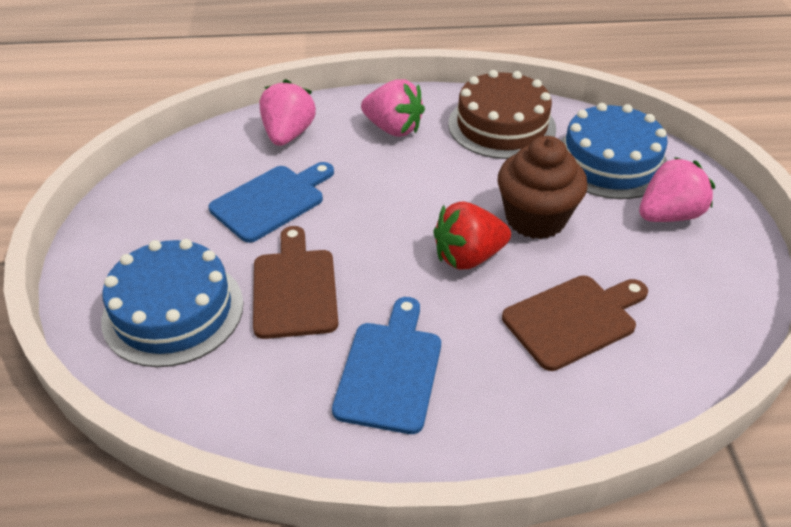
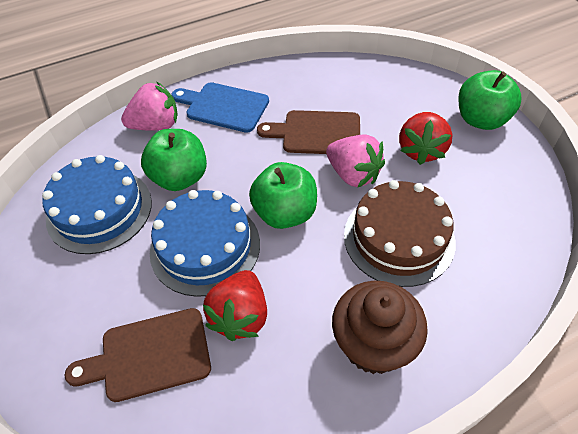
blue cutting board: 2 -> 1
green apple: 0 -> 3
pink strawberry: 3 -> 2
red strawberry: 1 -> 2

